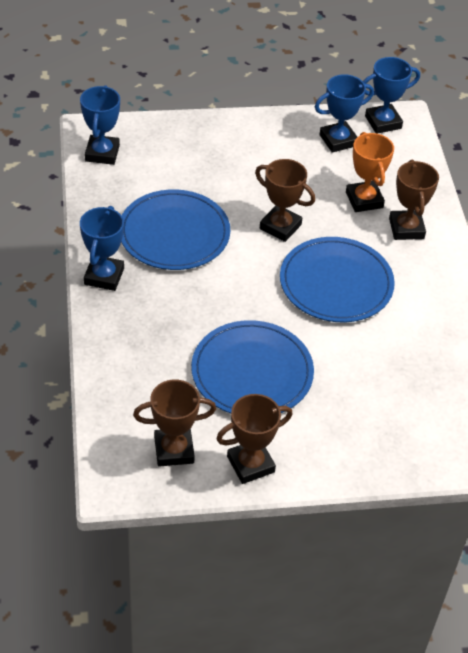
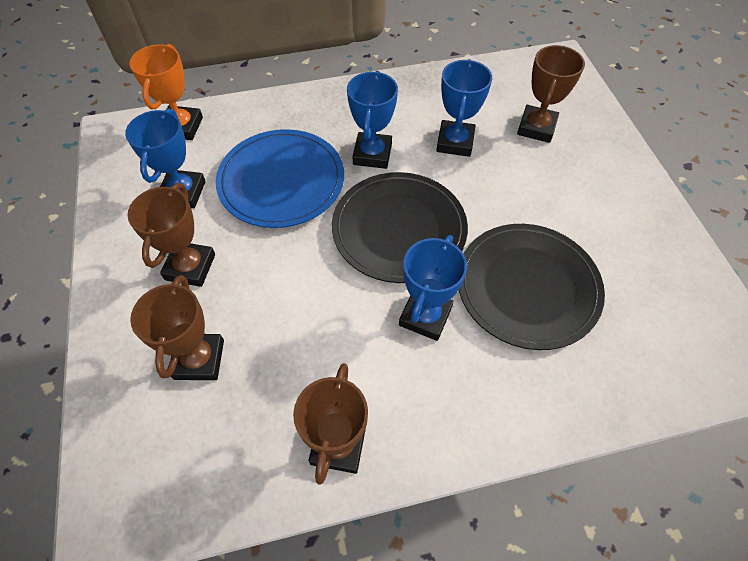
black plate: 0 -> 2
blue plate: 3 -> 1

